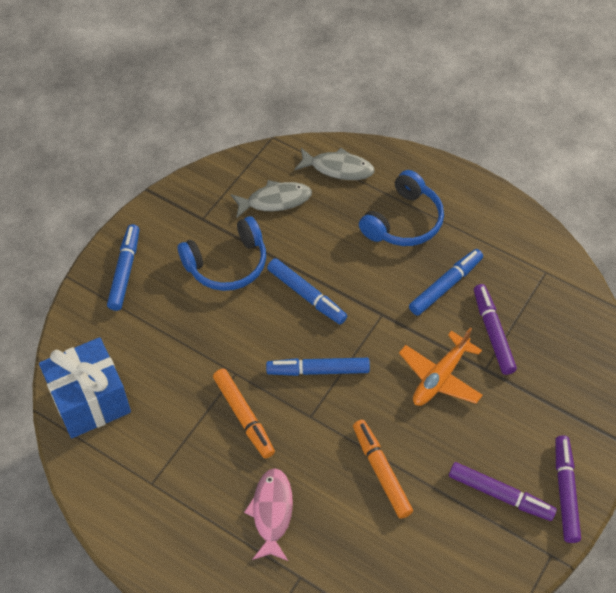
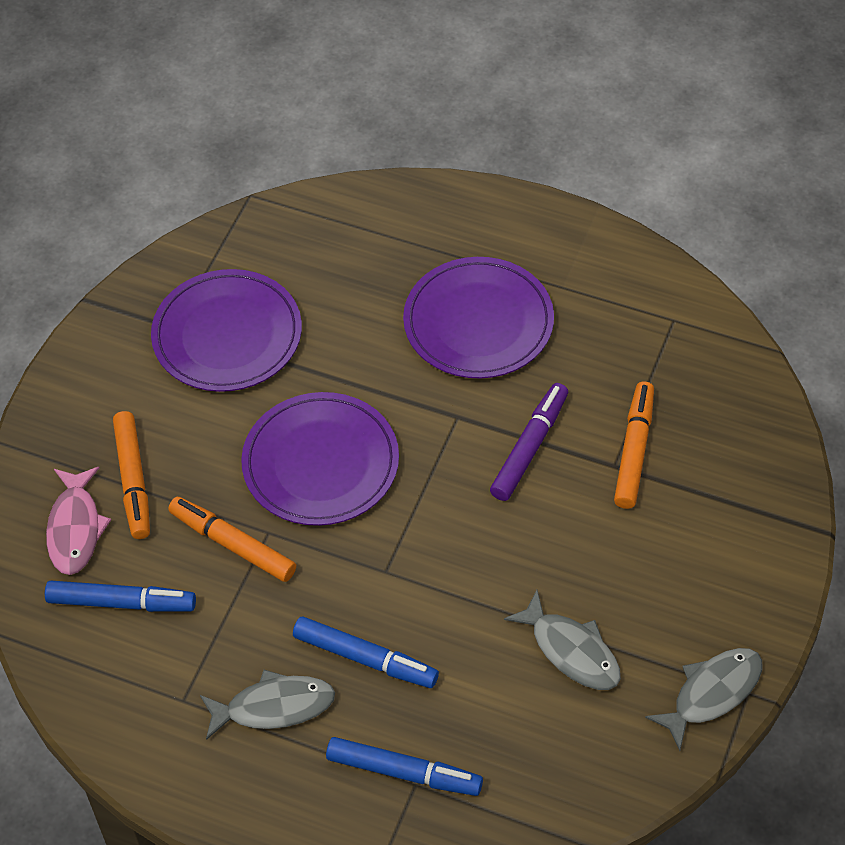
blue gift: 1 -> 0
blue headphones: 2 -> 0
blue marker: 4 -> 3
grey fish: 2 -> 3
orange marker: 2 -> 3
orange plane: 1 -> 0
purple marker: 3 -> 1
purple plate: 0 -> 3

